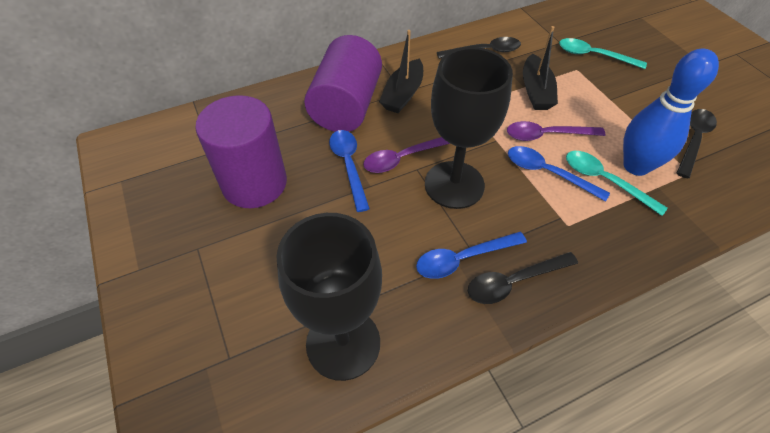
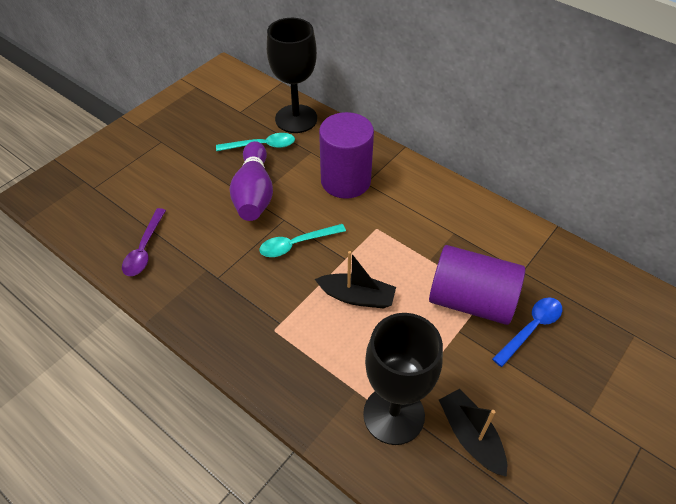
black spoon: 3 -> 0
blue bowling pin: 1 -> 0
blue spoon: 3 -> 1
purple bowling pin: 0 -> 1
purple spoon: 2 -> 1

